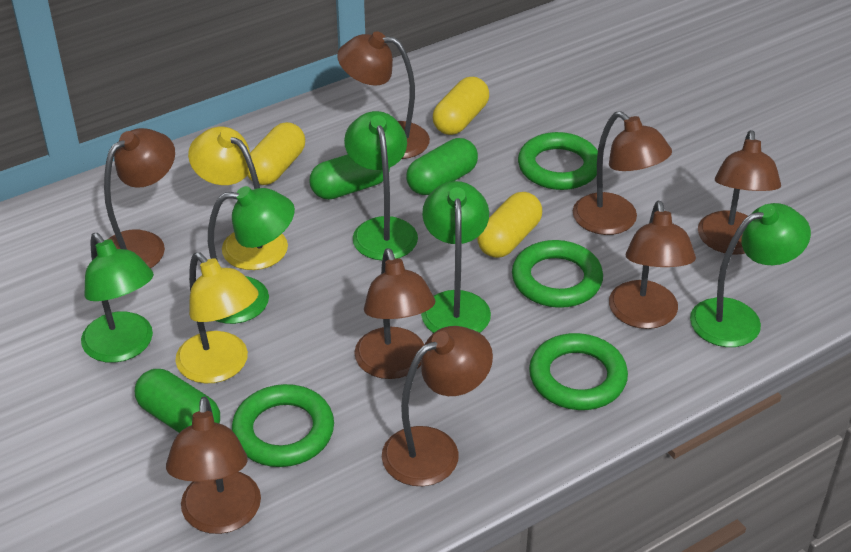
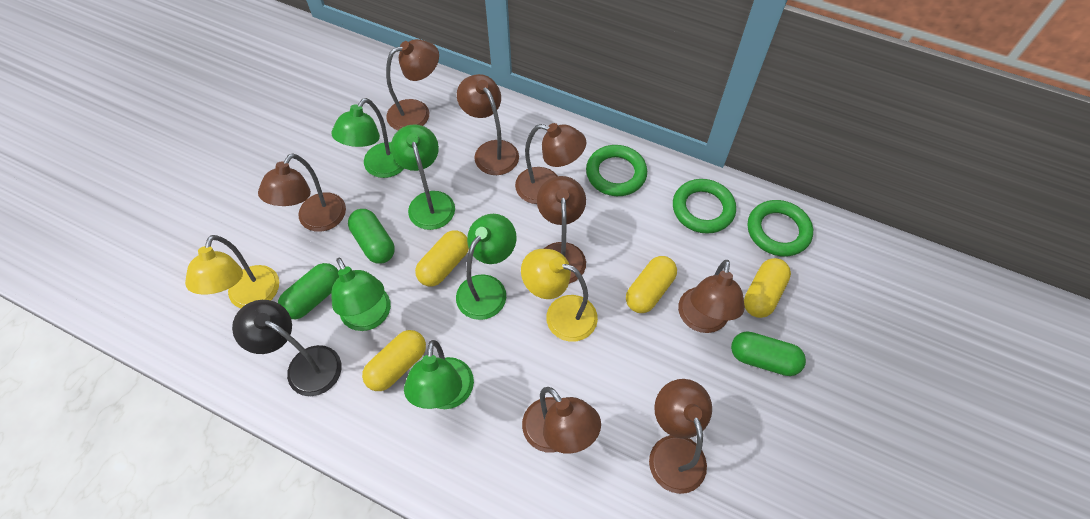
black lamp: 0 -> 1
green ring: 4 -> 3
yellow capsule: 3 -> 4

